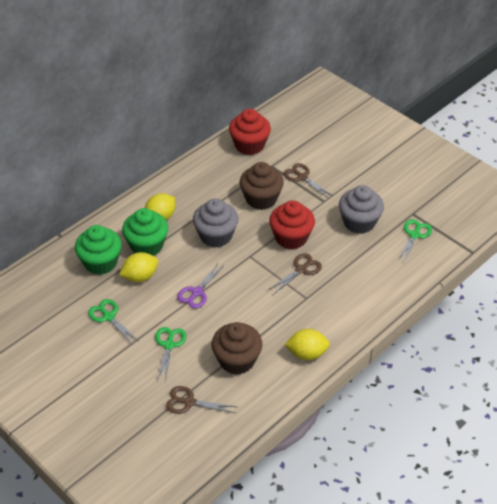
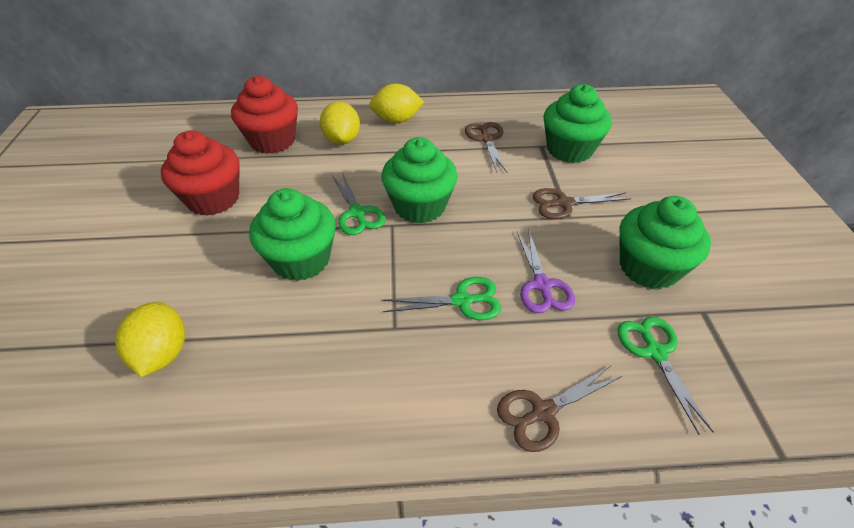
brown cupcake: 2 -> 0
green cupcake: 2 -> 4
grey cupcake: 2 -> 0

